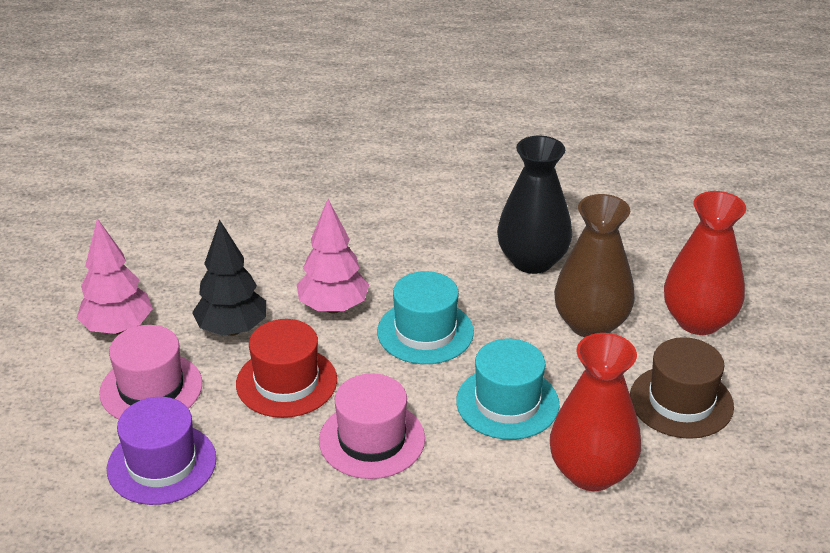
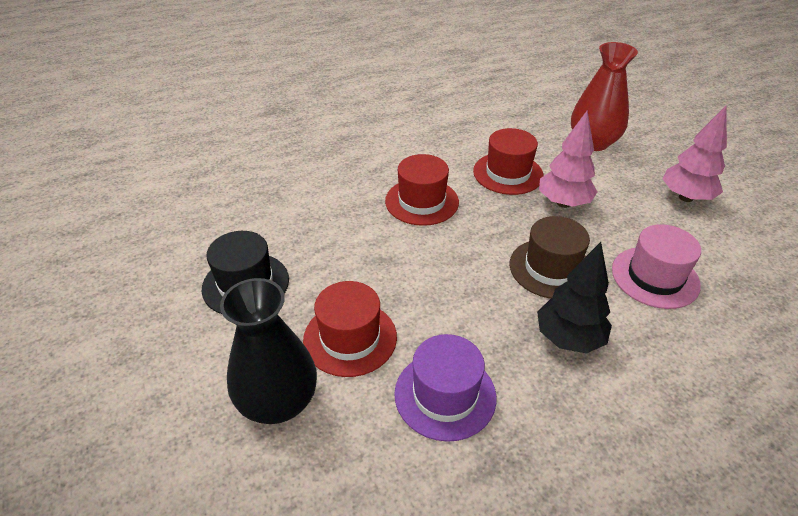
black hat: 0 -> 1
brown vase: 1 -> 0
pink hat: 2 -> 1
red hat: 1 -> 3
red vase: 2 -> 1
turquoise hat: 2 -> 0

